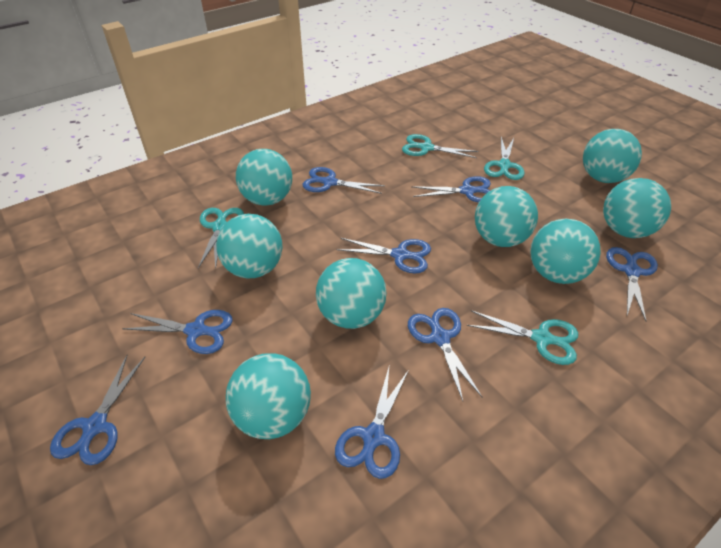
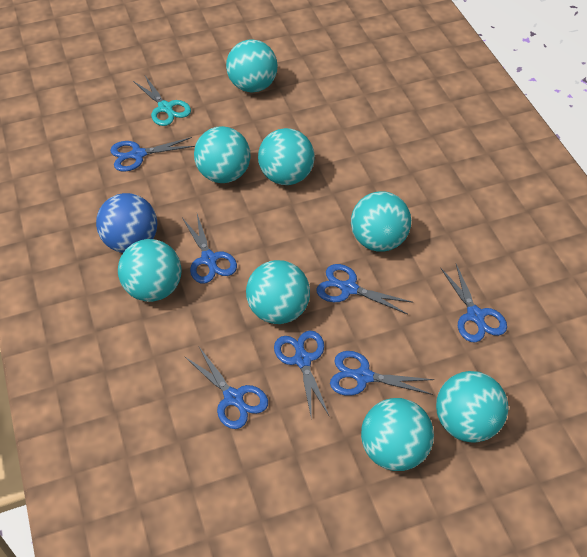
blue ball: 0 -> 1
blue scissors: 8 -> 7
turquoise scissors: 4 -> 1

